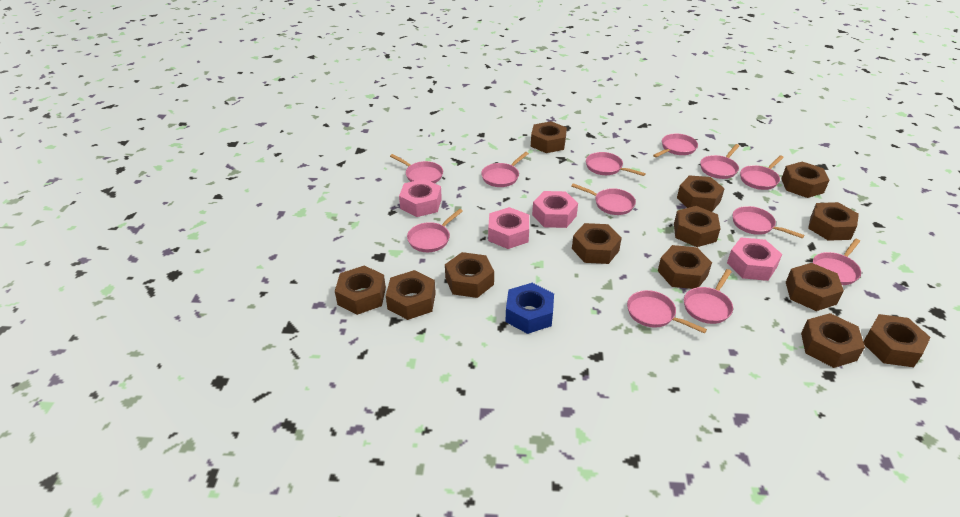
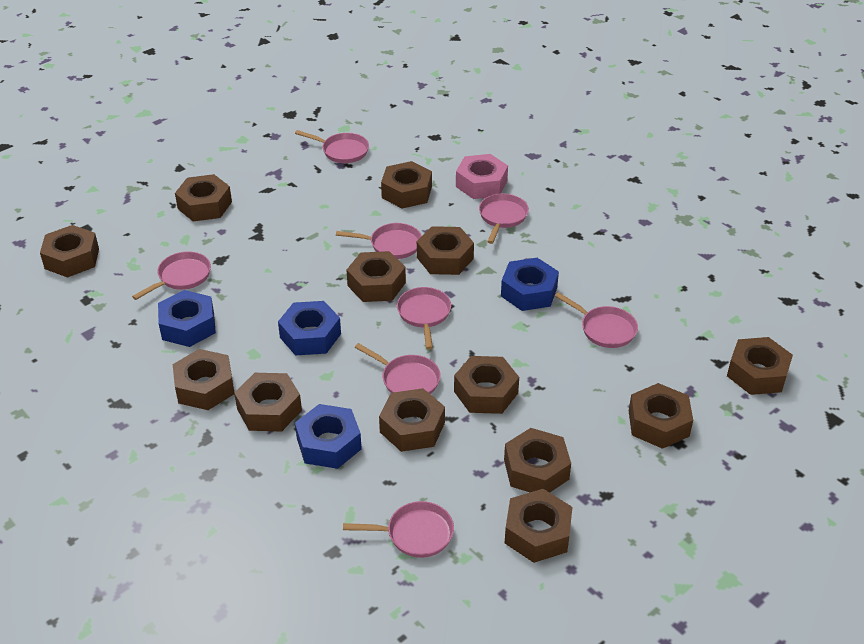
blue nut: 1 -> 4
pink nut: 4 -> 1
pink pan: 12 -> 8

